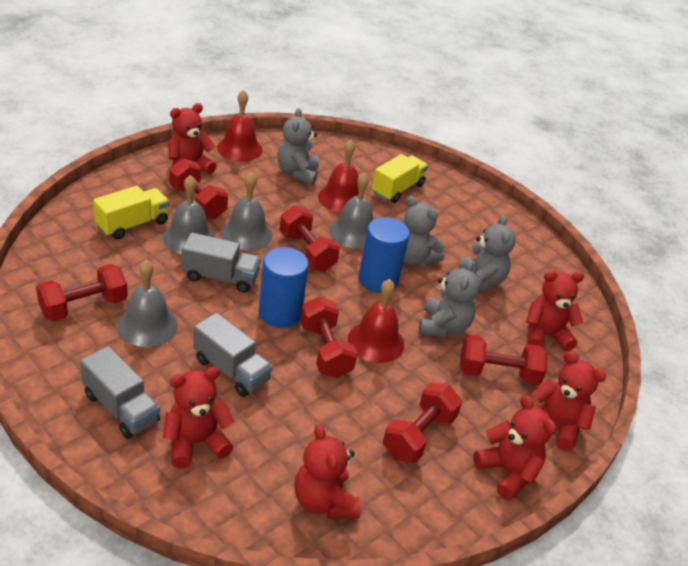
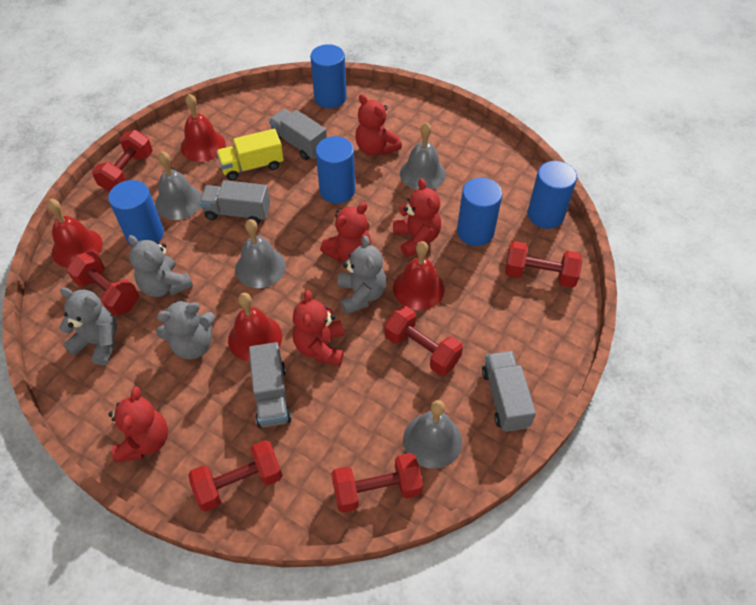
blue cylinder: 2 -> 5
grey truck: 3 -> 4
red bell: 3 -> 4
red teddy bear: 6 -> 5
yellow truck: 2 -> 1

